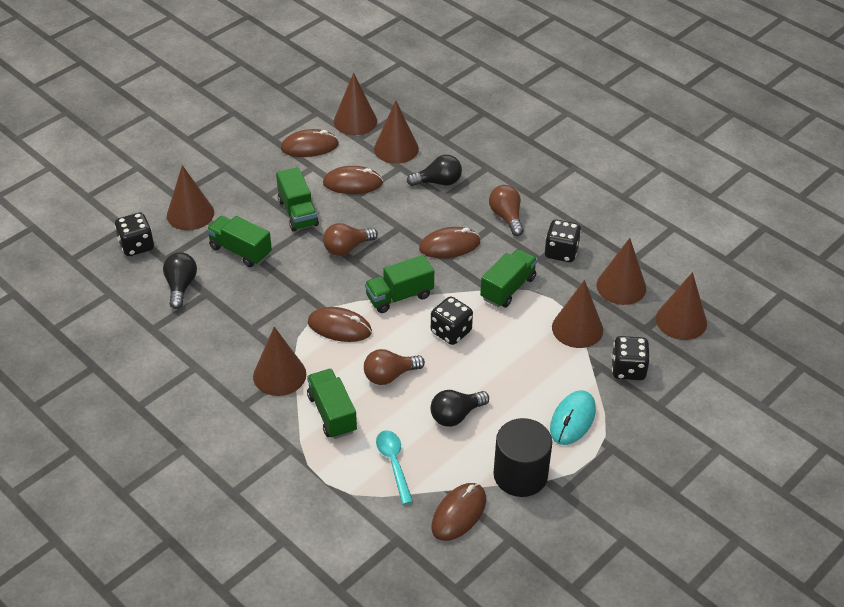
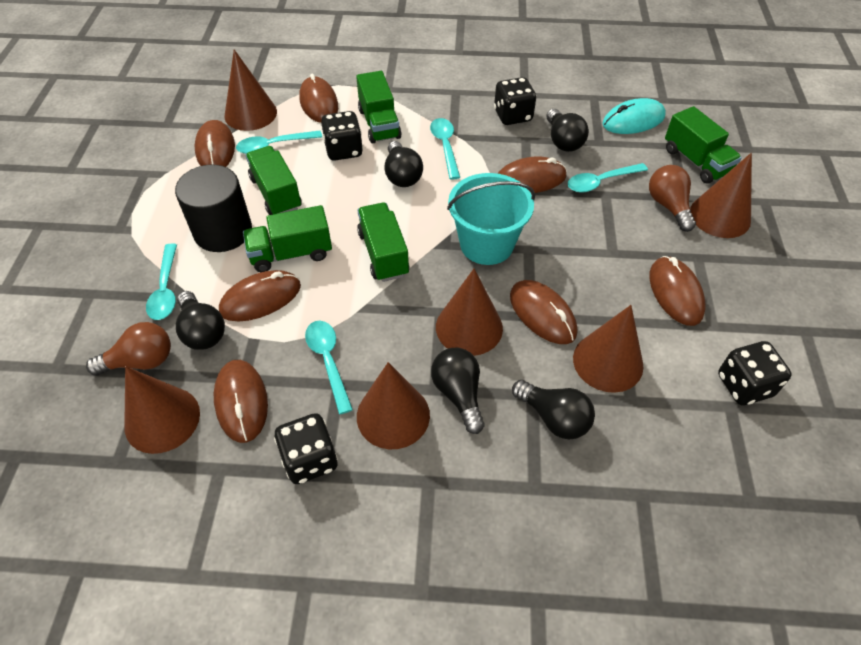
black light bulb: 3 -> 5
brown cone: 7 -> 6
brown light bulb: 3 -> 2
brown mouse: 5 -> 7
turquoise bucket: 0 -> 1
turquoise spoon: 1 -> 5

